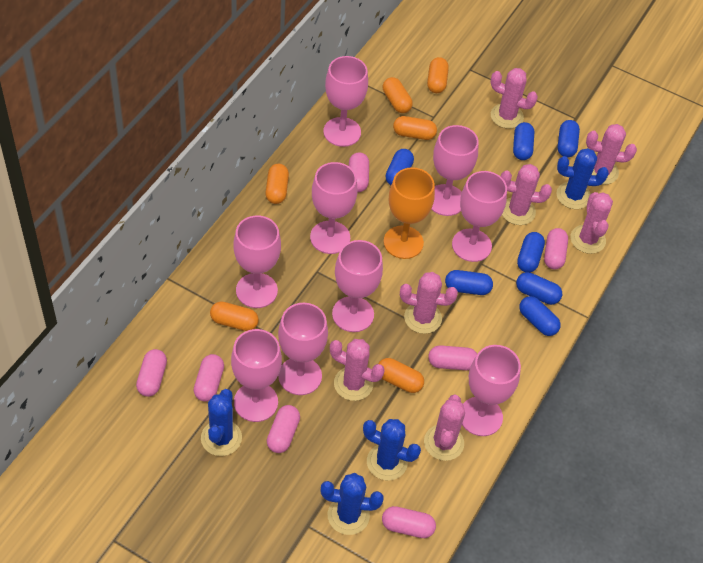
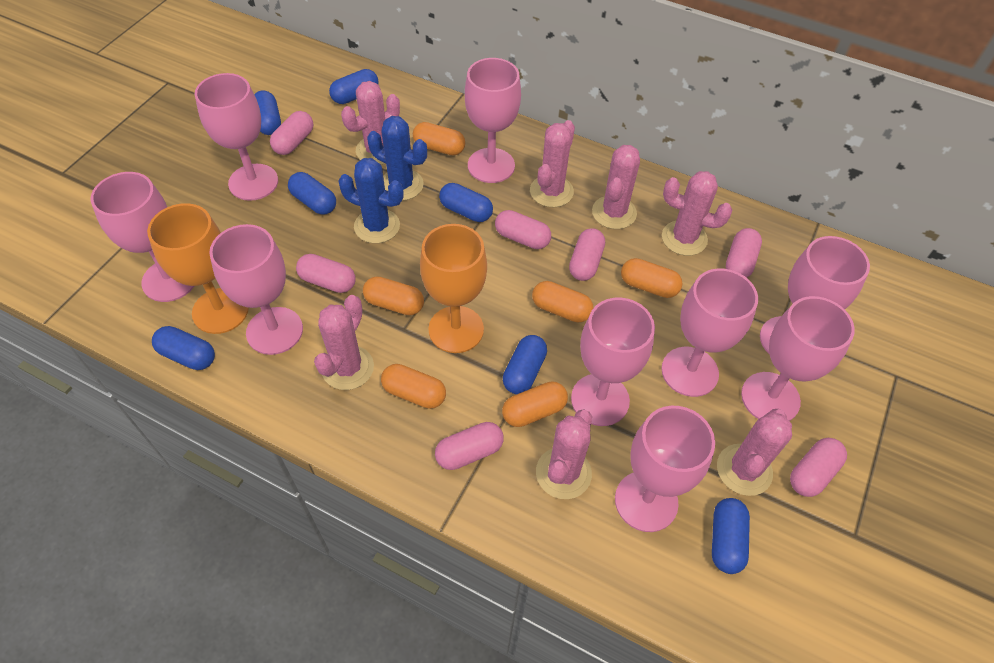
blue cactus: 4 -> 2
orange goblet: 1 -> 2

